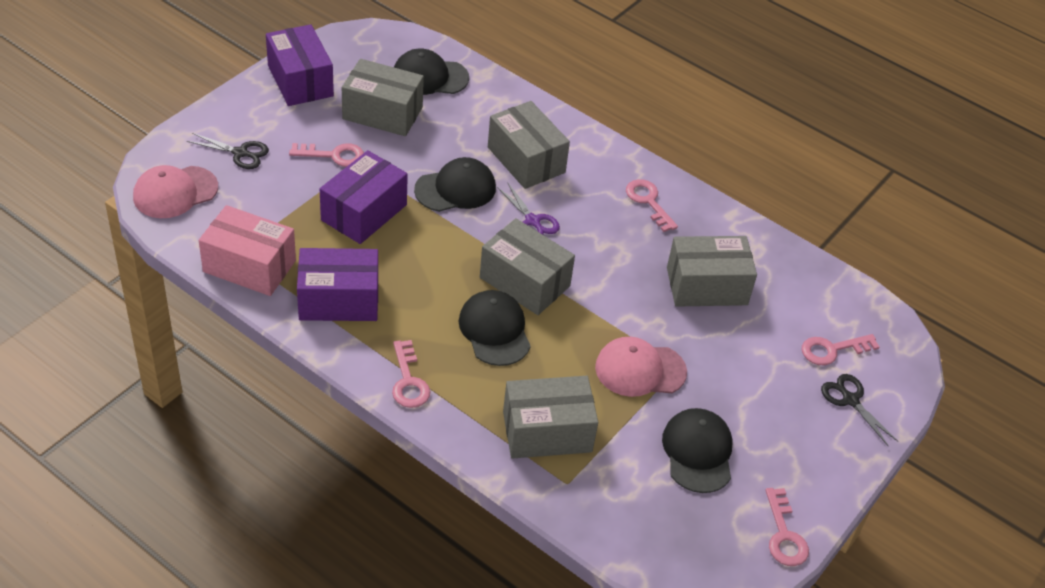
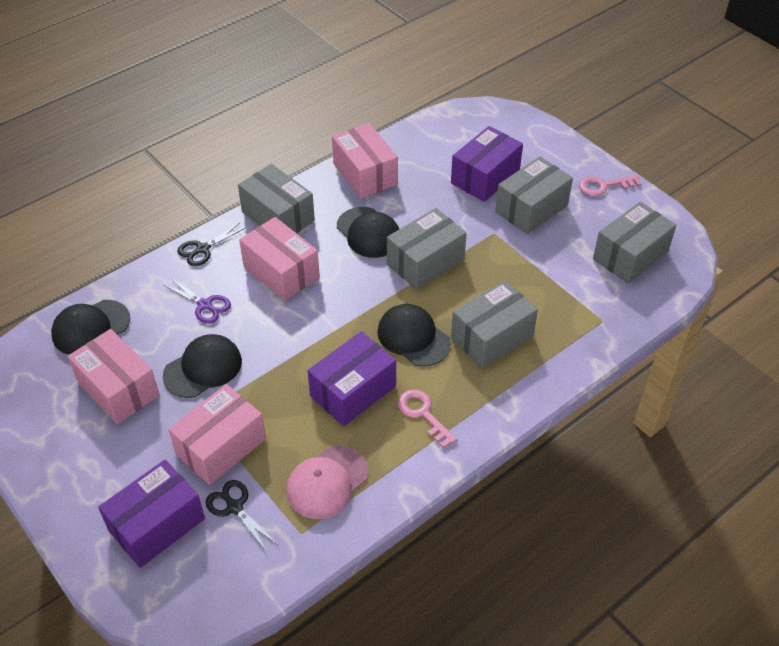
pink box: 1 -> 4
pink cap: 2 -> 1
pink key: 5 -> 2

